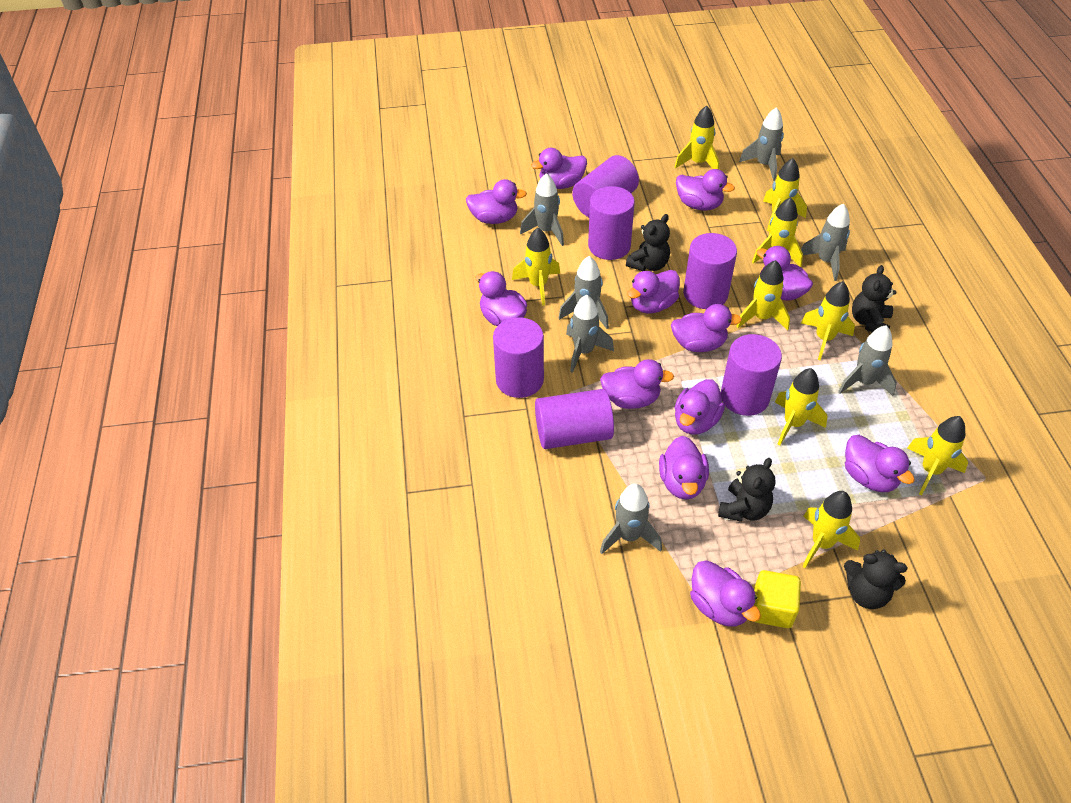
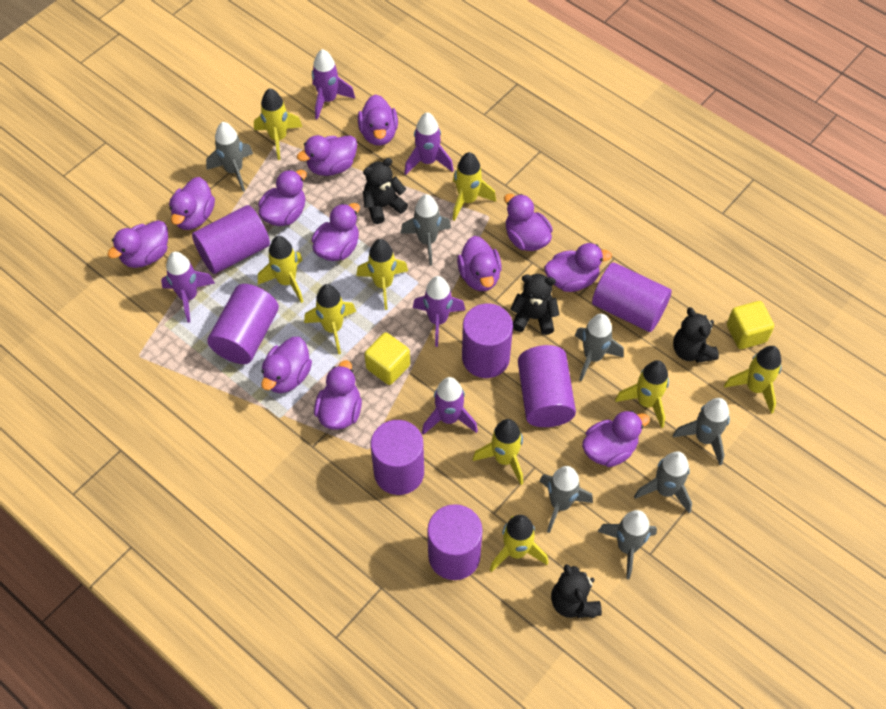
purple cylinder: 6 -> 7
purple rocket: 0 -> 5
yellow cube: 1 -> 2

